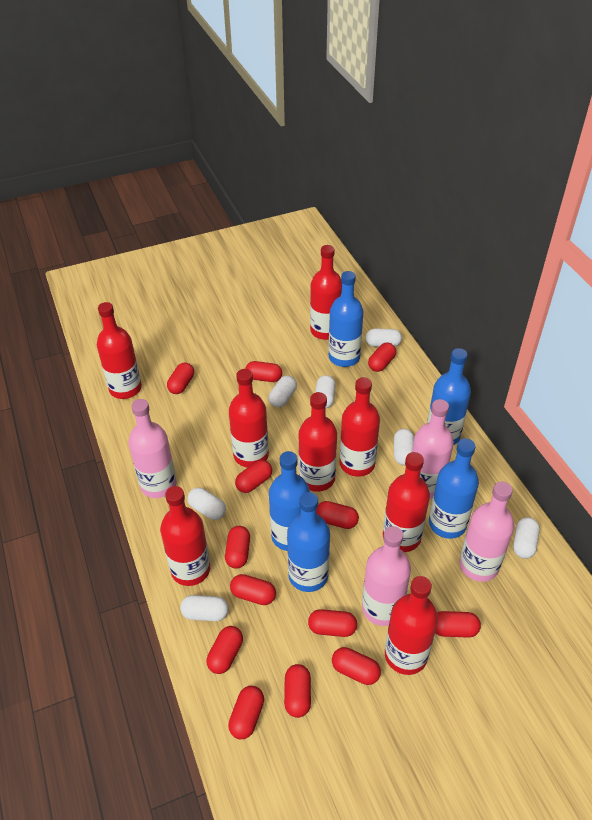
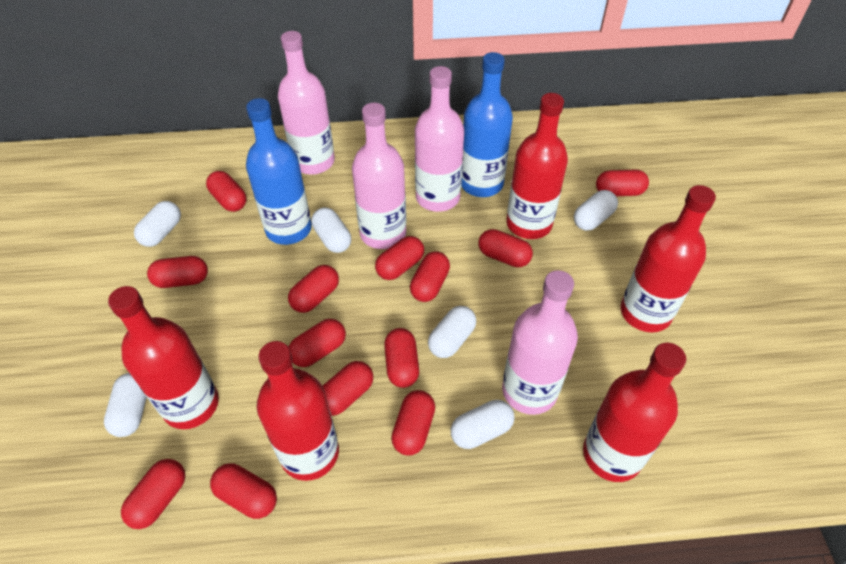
blue bottle: 5 -> 2
red bottle: 8 -> 5
white capsule: 7 -> 6

